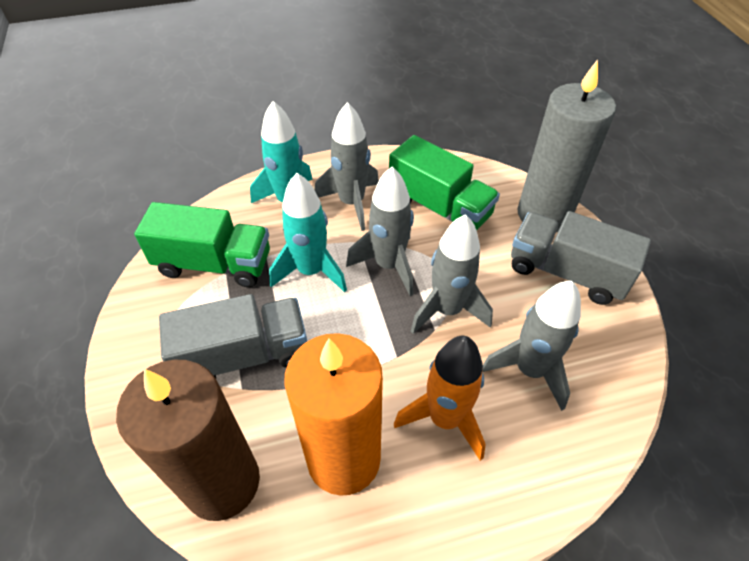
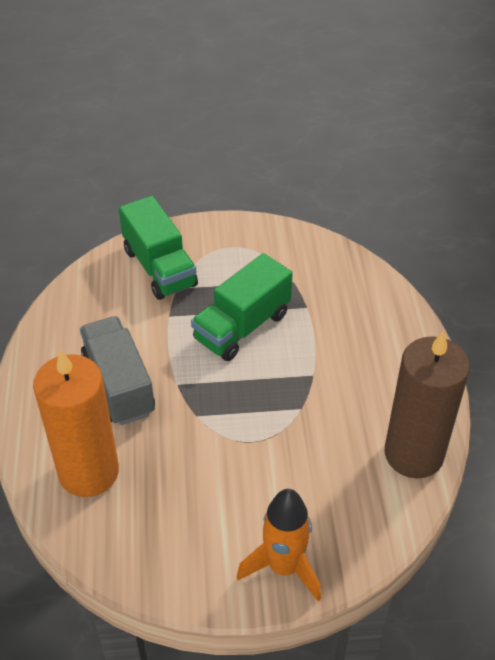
grey candle: 1 -> 0
grey rocket: 4 -> 0
grey truck: 2 -> 1
turquoise rocket: 2 -> 0

